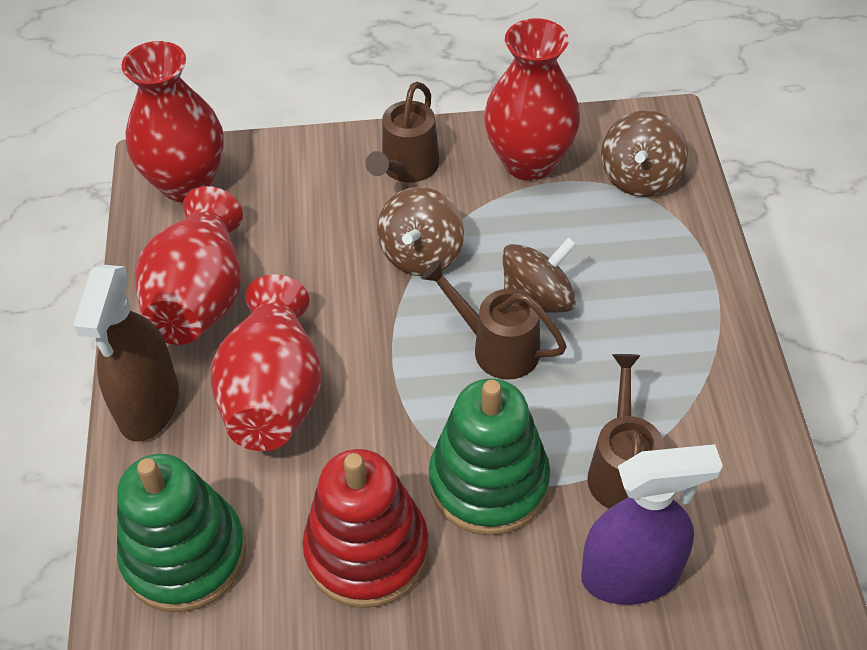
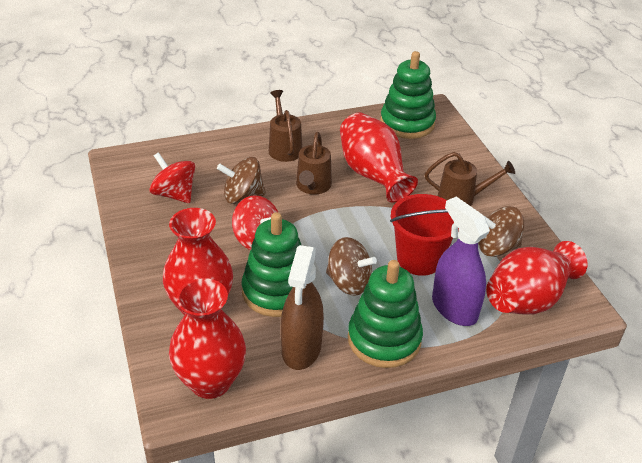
green stacking toy: 2 -> 3
red bucket: 0 -> 1
red spinning top: 0 -> 2
red stacking toy: 1 -> 0

